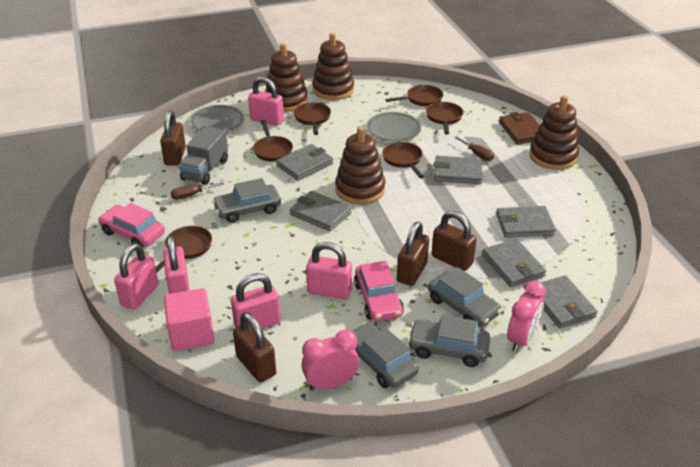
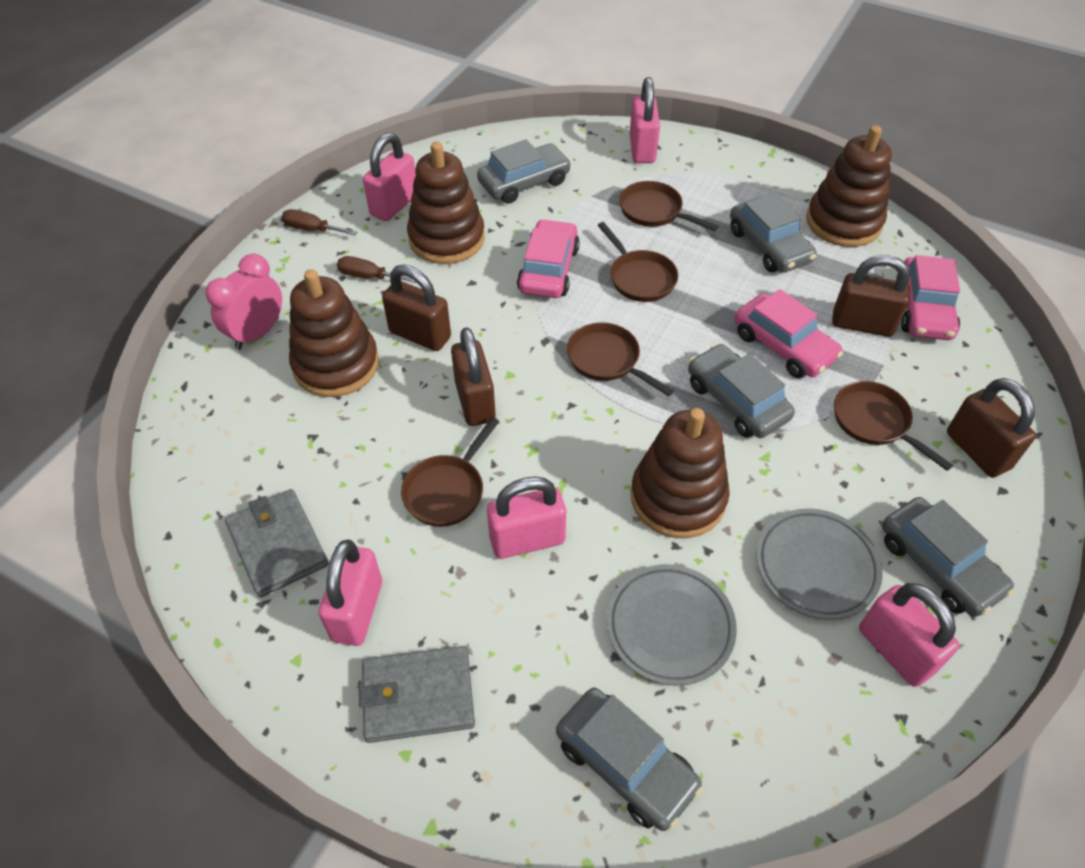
brown pan: 6 -> 5
brown wallet: 1 -> 0
grey car: 4 -> 5
grey truck: 1 -> 0
grey wallet: 6 -> 2
pink car: 2 -> 3
pink clock: 2 -> 1
pink cube: 1 -> 0

